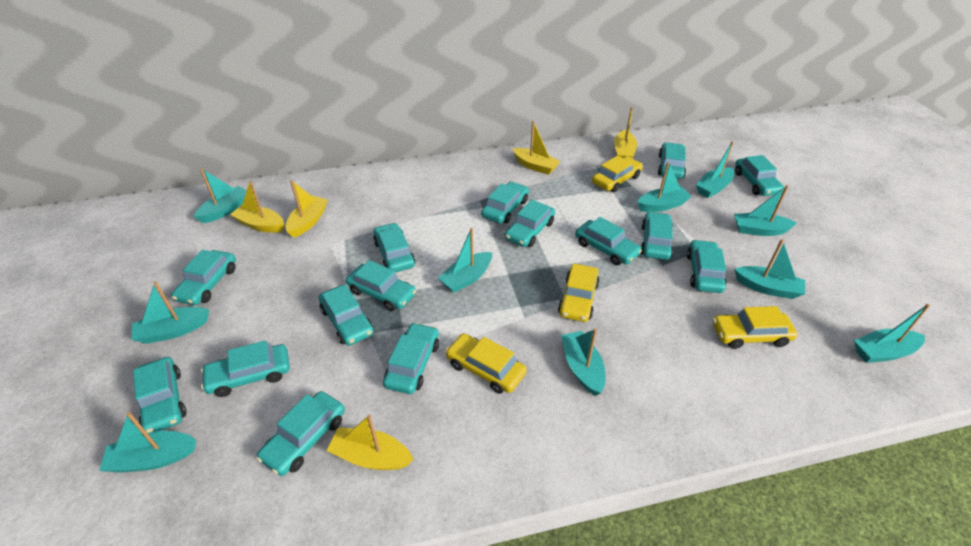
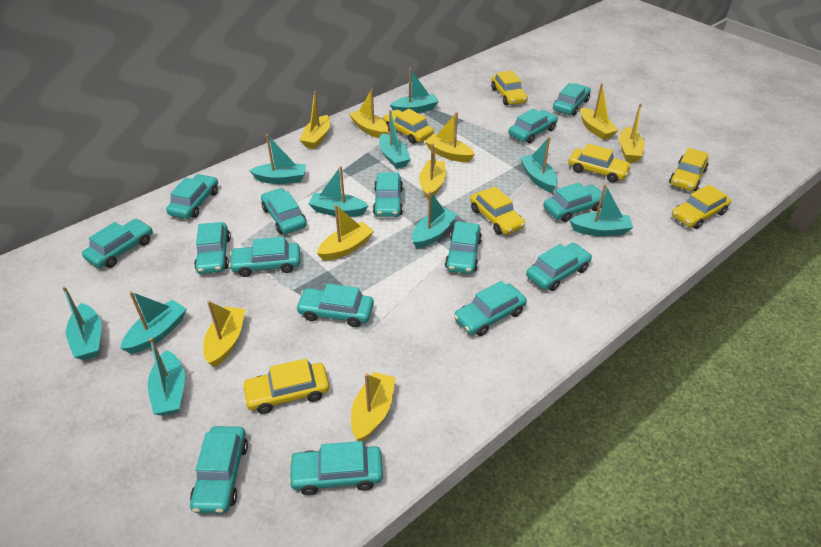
yellow boat: 5 -> 9
yellow car: 4 -> 7

